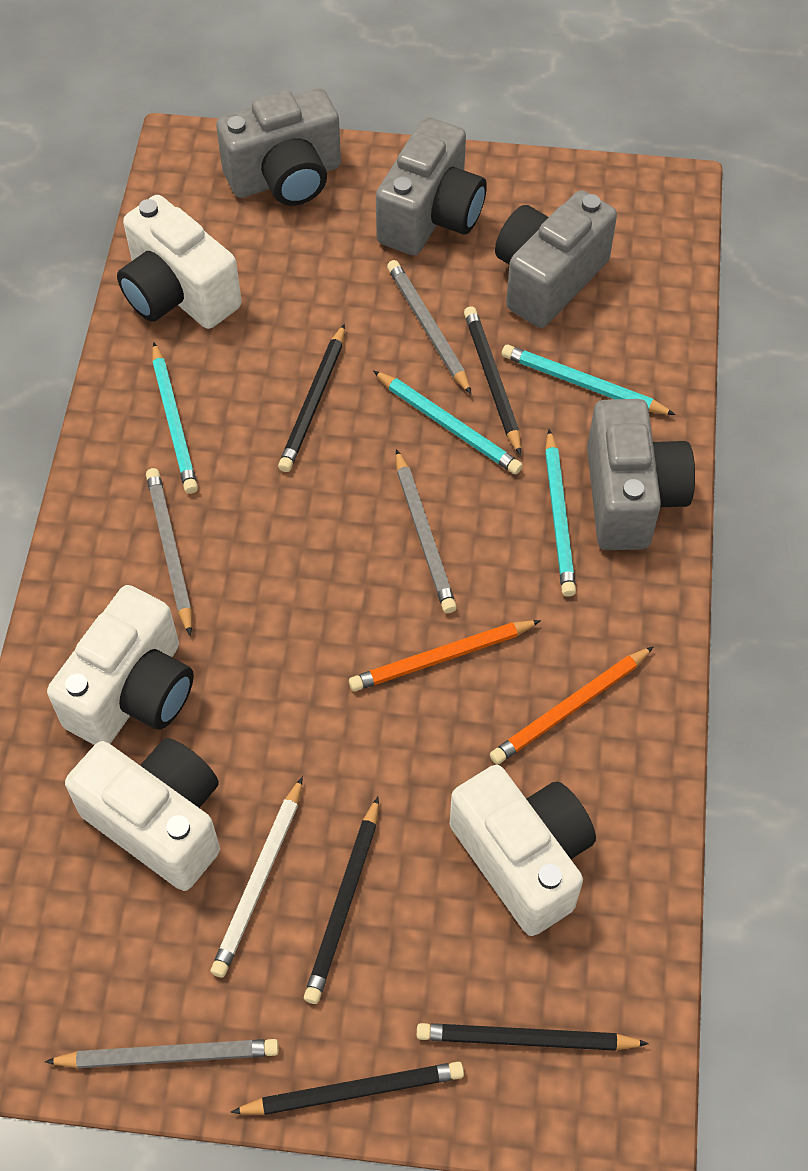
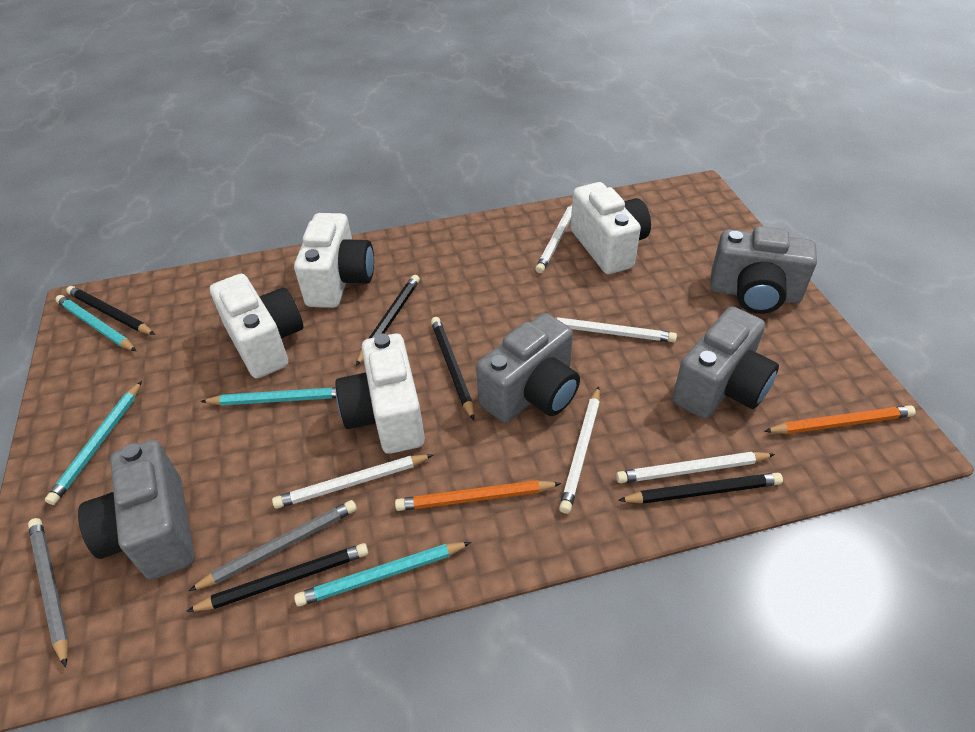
grey pencil: 4 -> 2
white pencil: 1 -> 5

